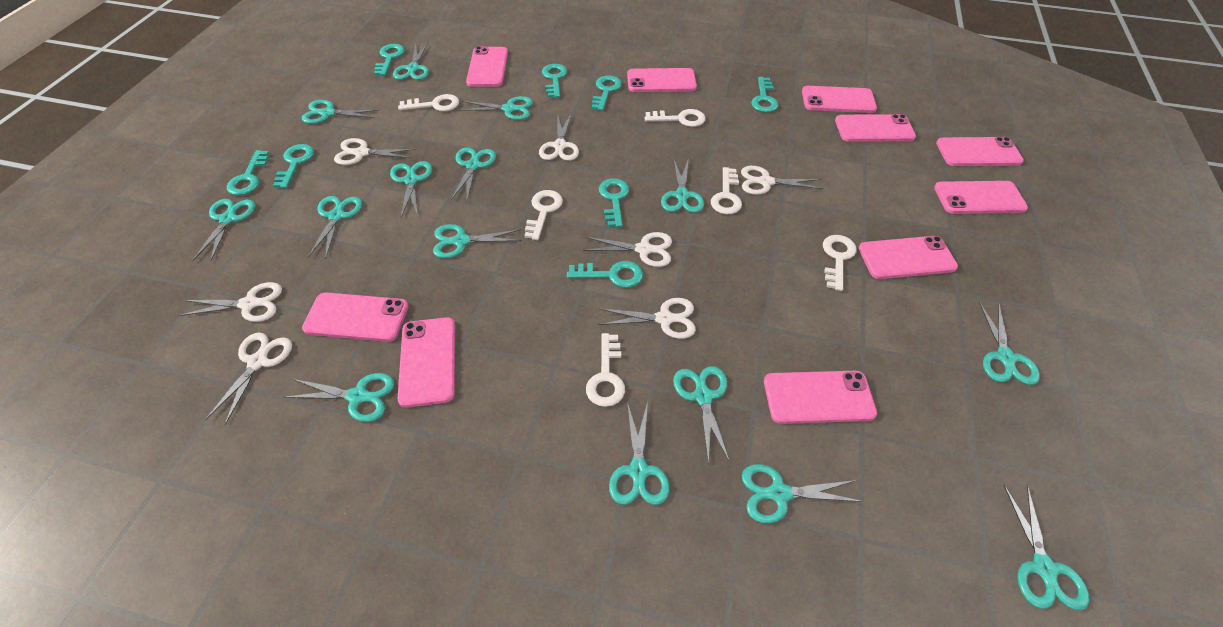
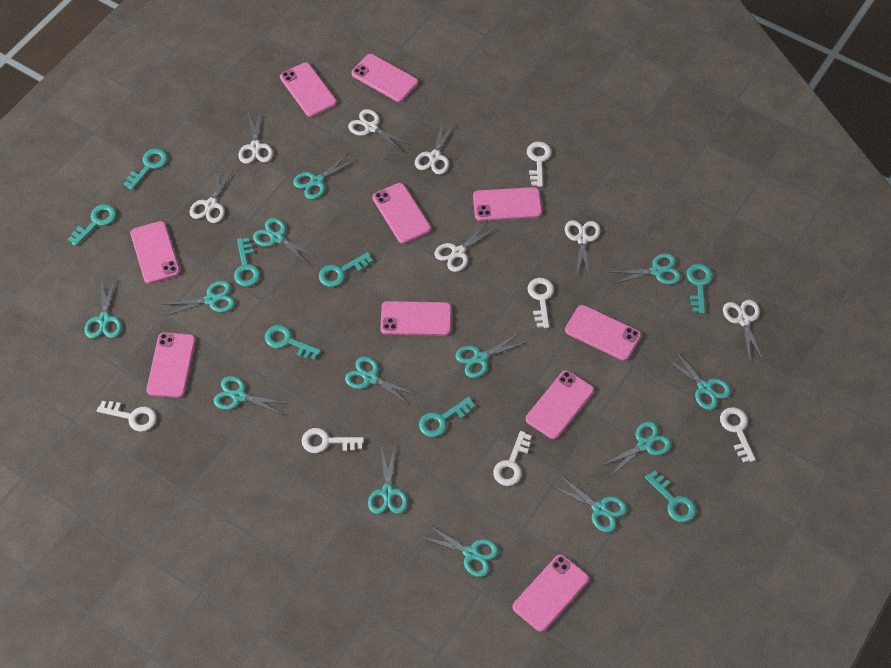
turquoise scissors: 15 -> 13

